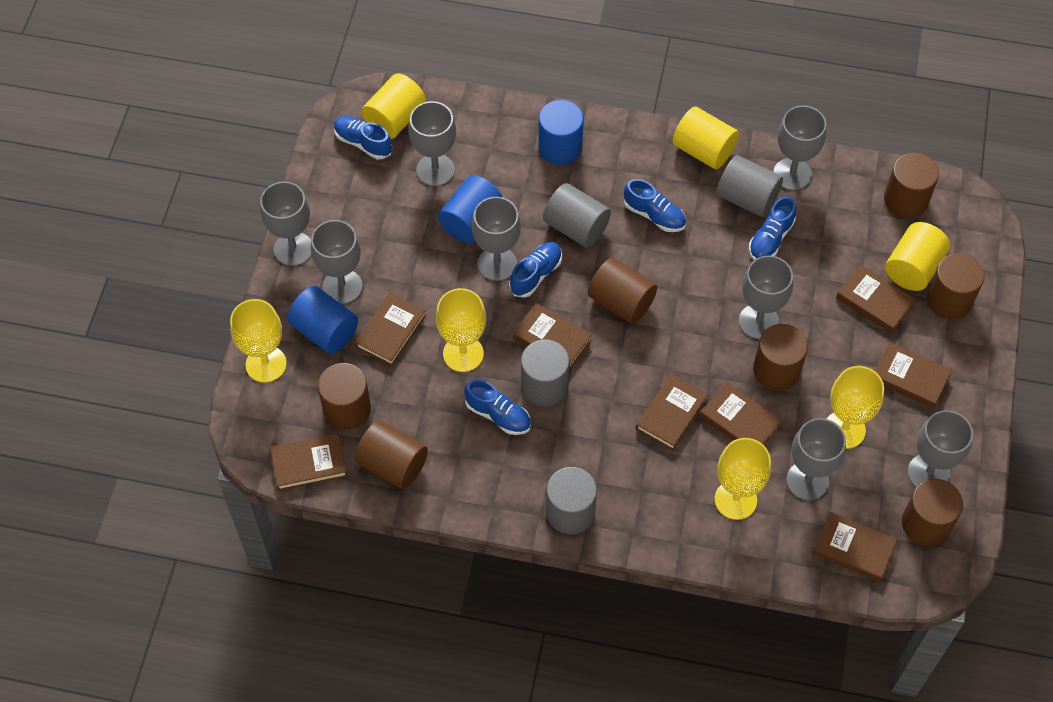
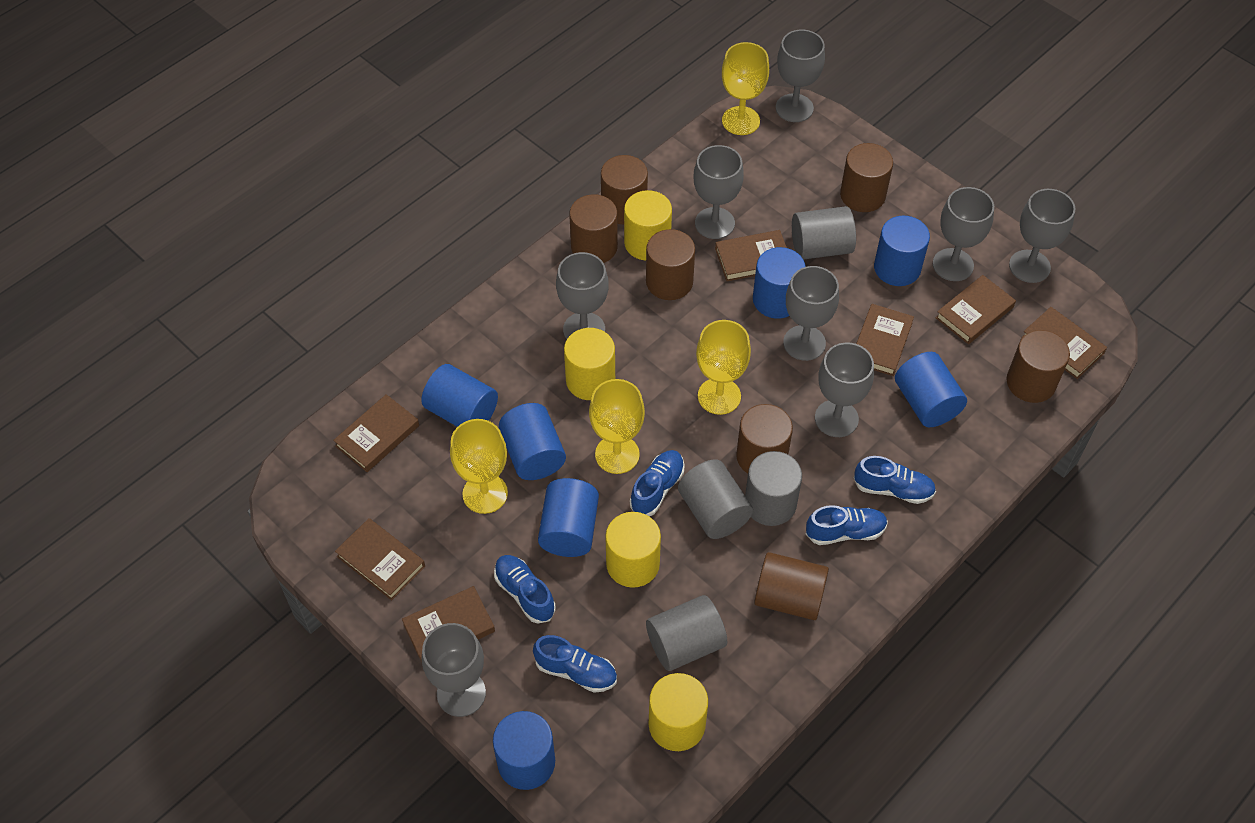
blue cylinder: 3 -> 7
brown book: 8 -> 7
yellow cylinder: 3 -> 4

